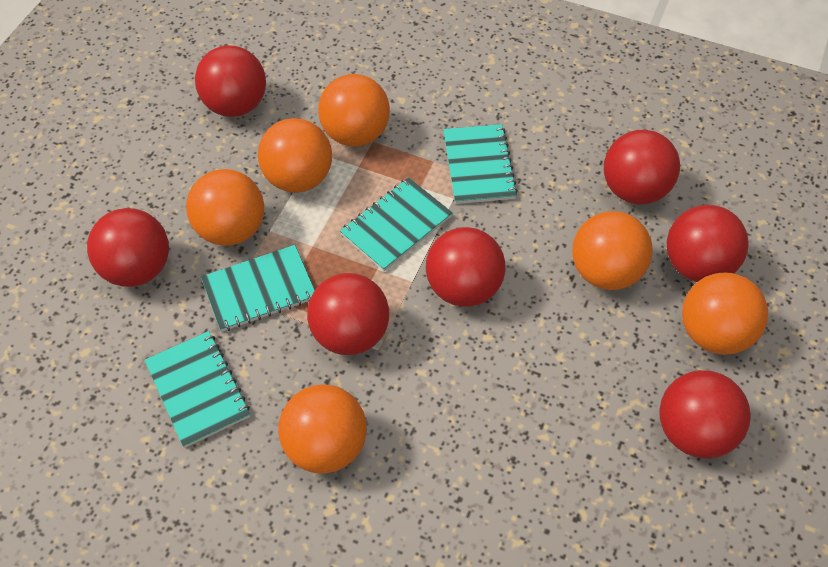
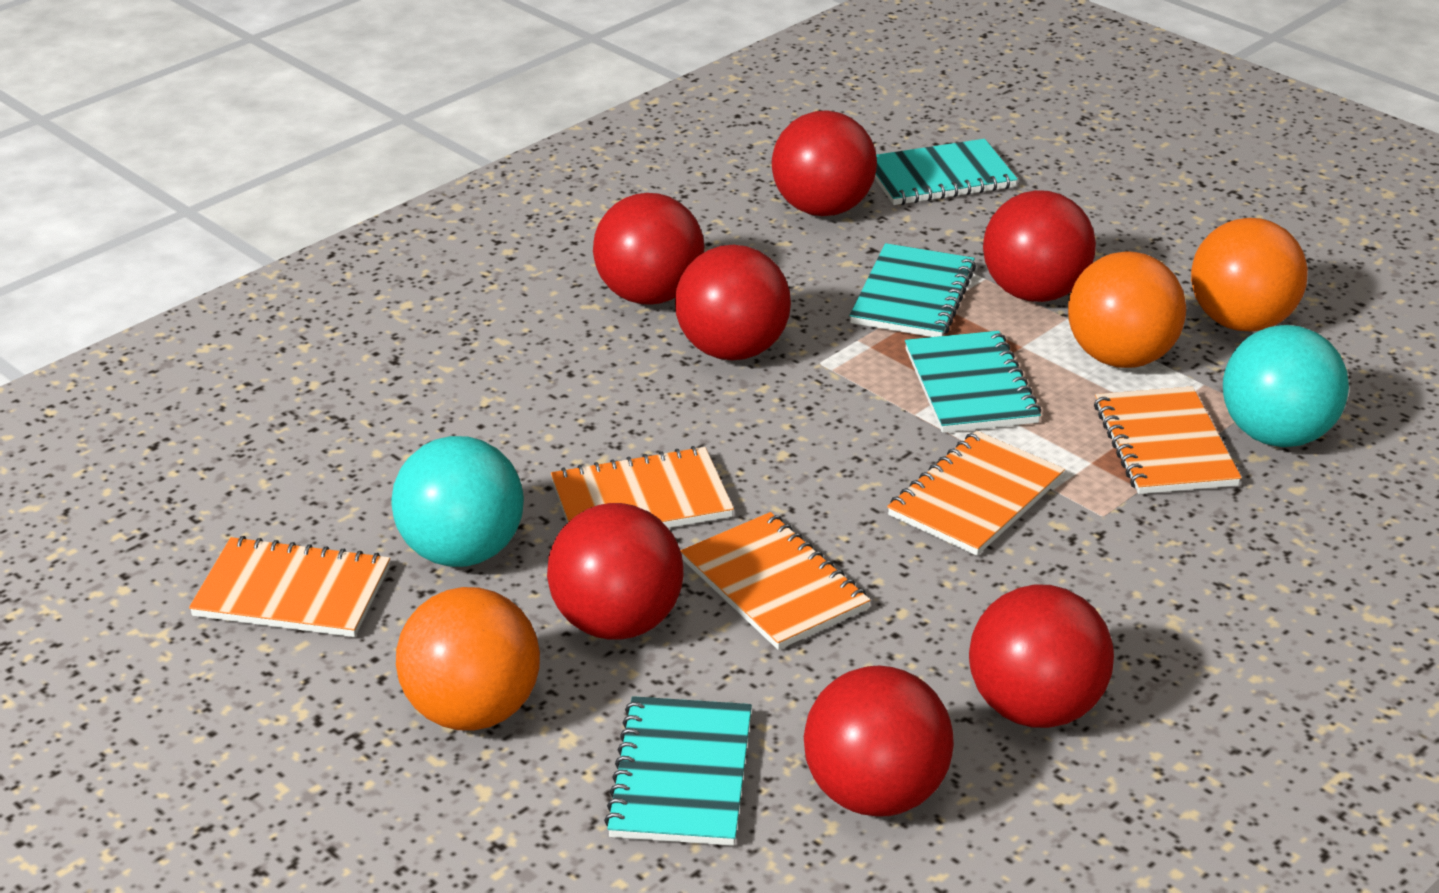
orange ball: 6 -> 3
orange notebook: 0 -> 5
turquoise ball: 0 -> 2

